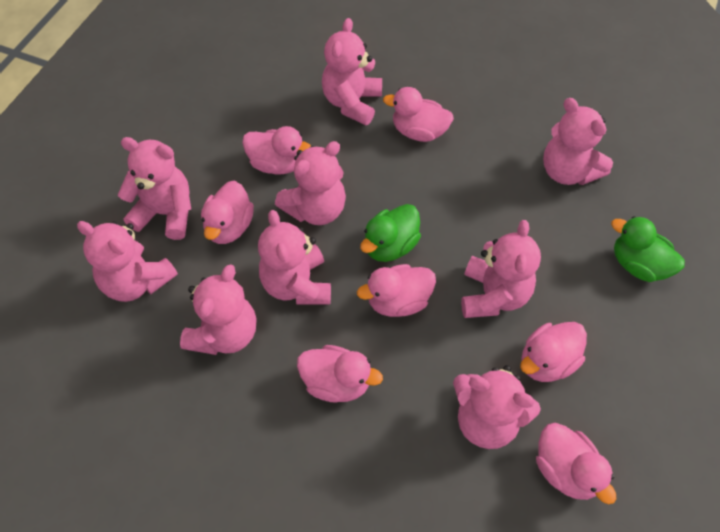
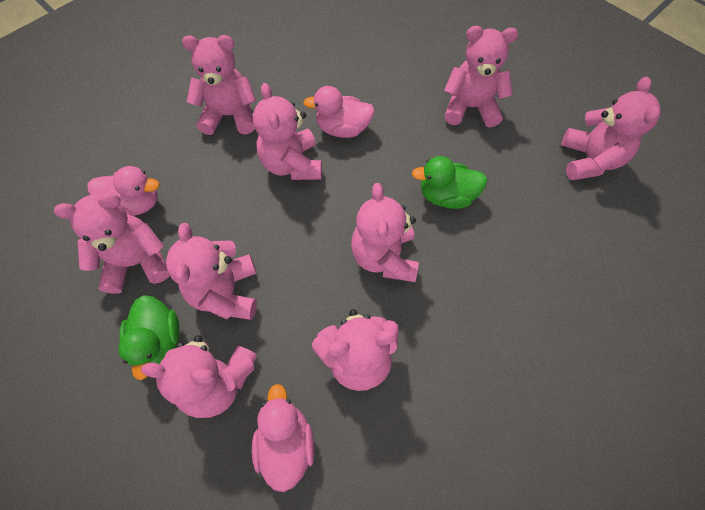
pink duck: 7 -> 3

